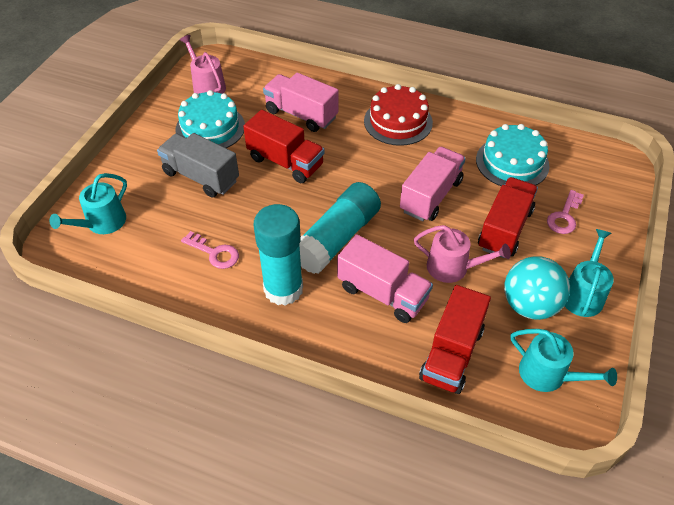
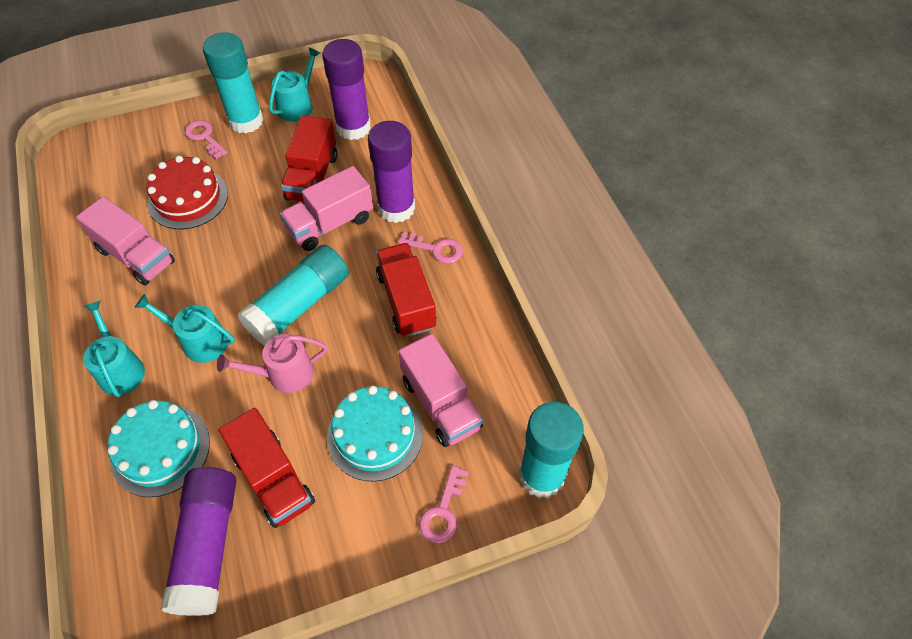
grey truck: 1 -> 0
pink key: 2 -> 3
pink watering can: 2 -> 1
purple glue stick: 0 -> 3
turquoise ball: 1 -> 0
turquoise glue stick: 2 -> 3

